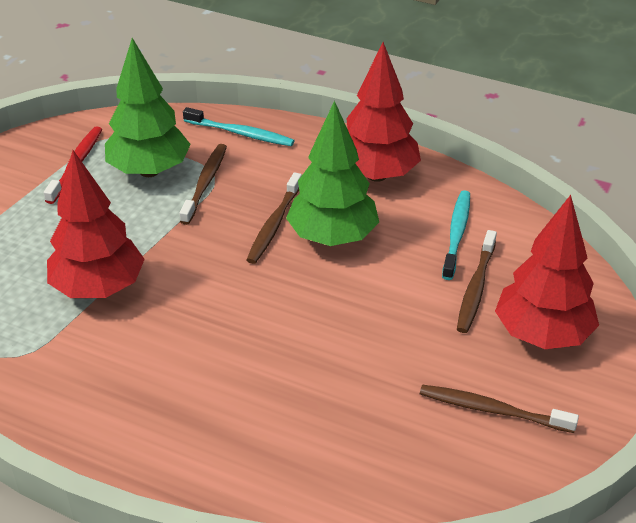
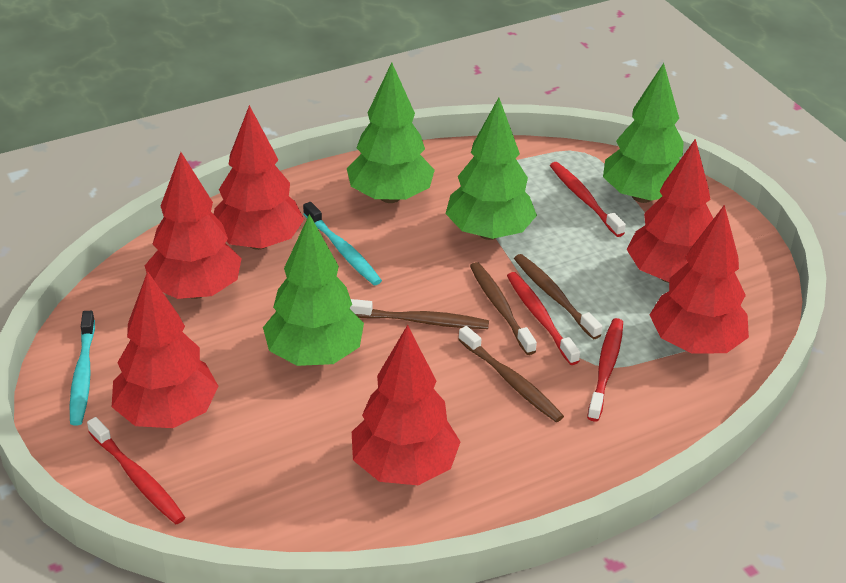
green tree: 2 -> 4
red toothbrush: 1 -> 4
red tree: 3 -> 6

